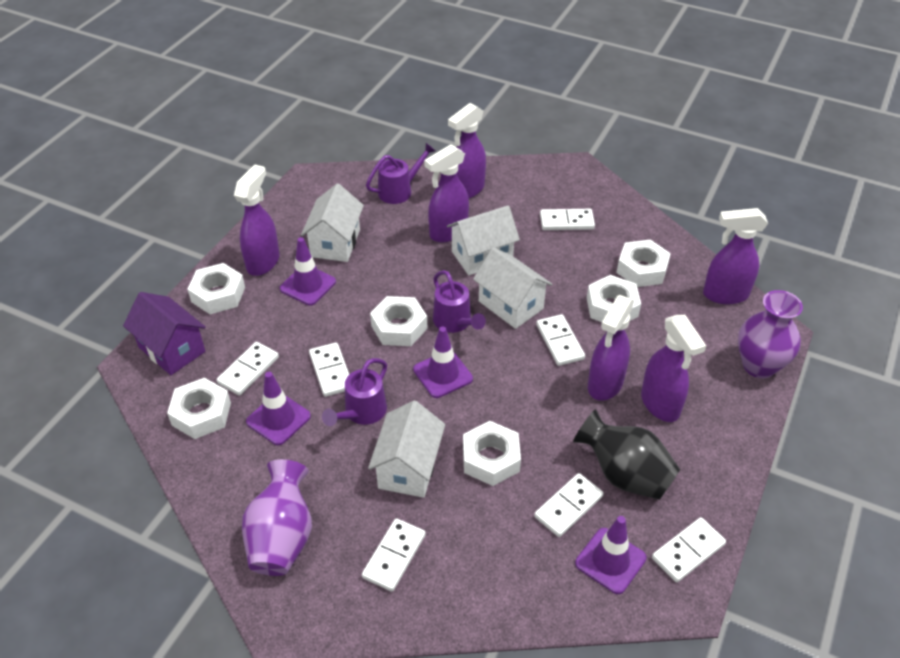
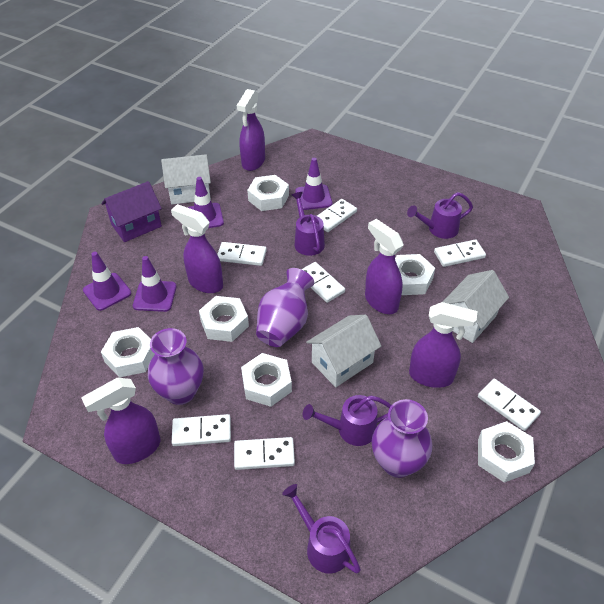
black vase: 1 -> 0
purple spray bottle: 6 -> 5
purple vase: 2 -> 3
purple watering can: 3 -> 4
white house: 4 -> 3

